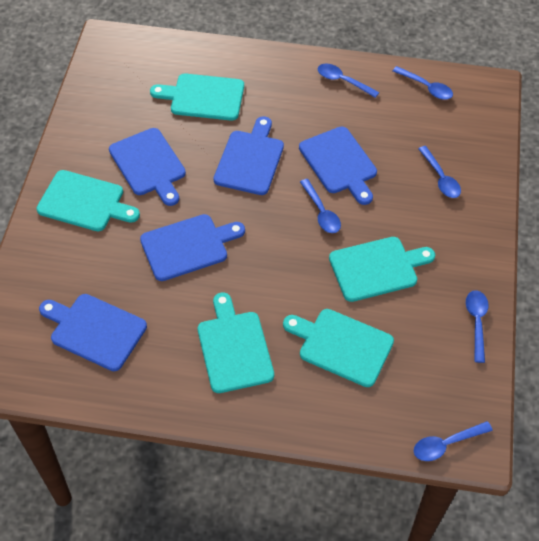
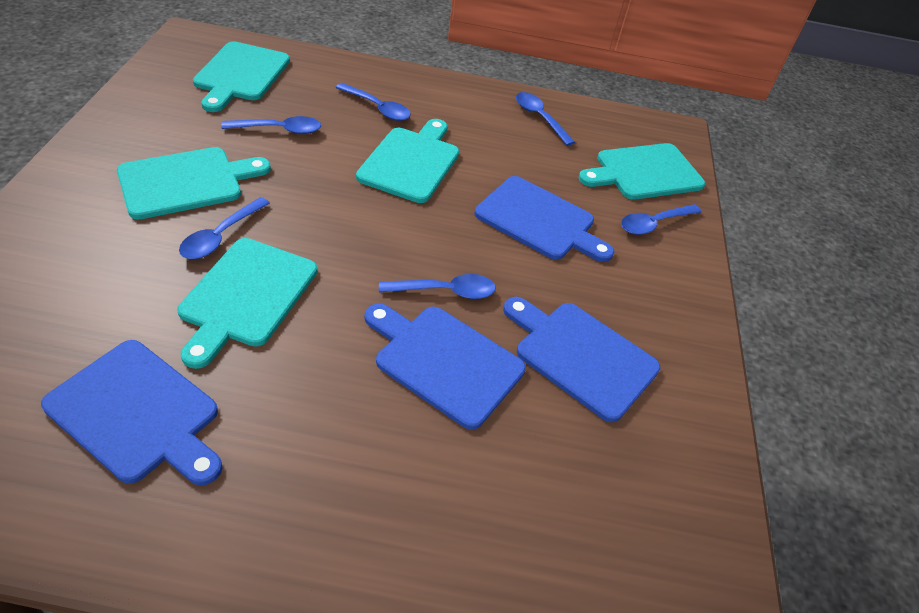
blue cutting board: 5 -> 4

